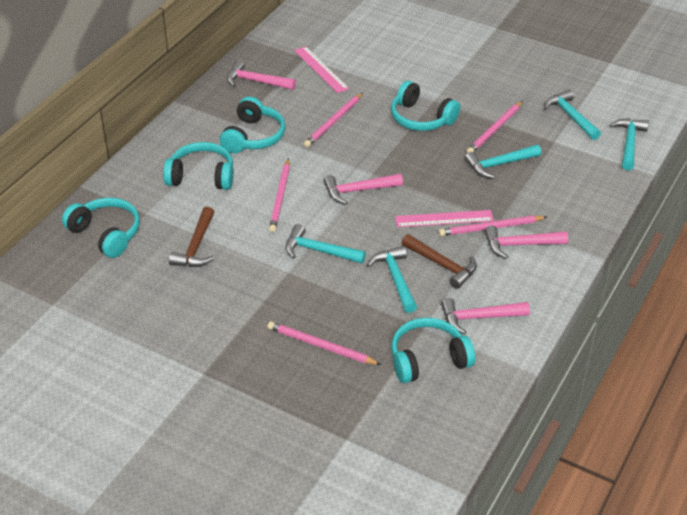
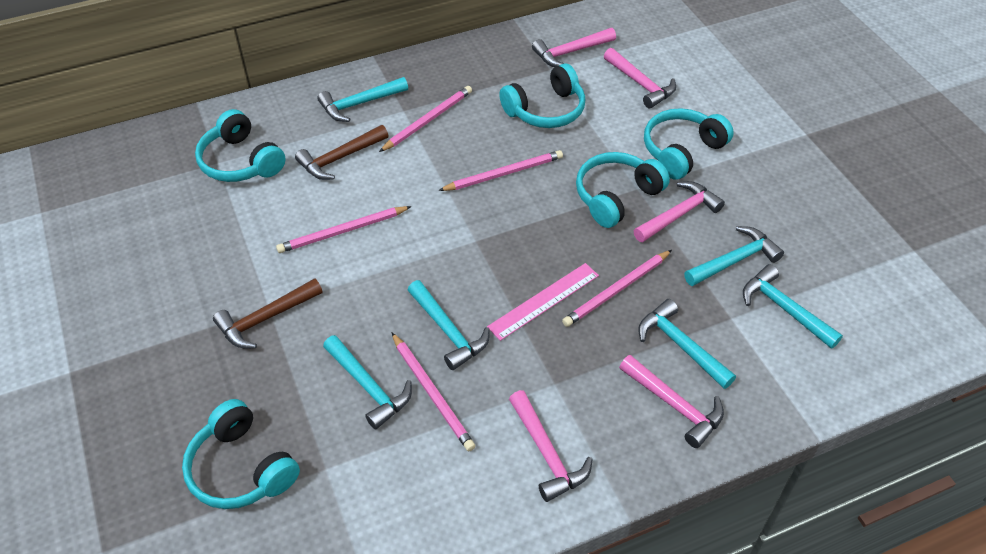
pink hammer: 4 -> 5
pink ruler: 2 -> 1
turquoise hammer: 5 -> 6

